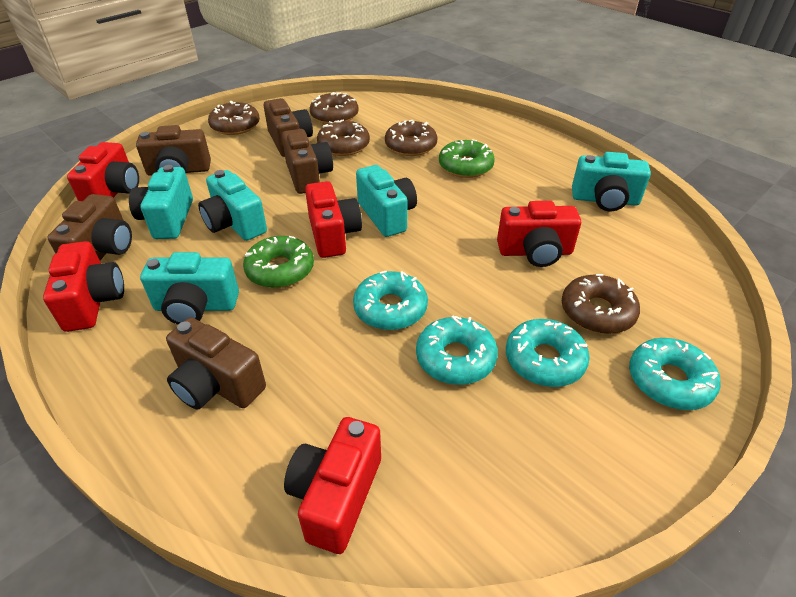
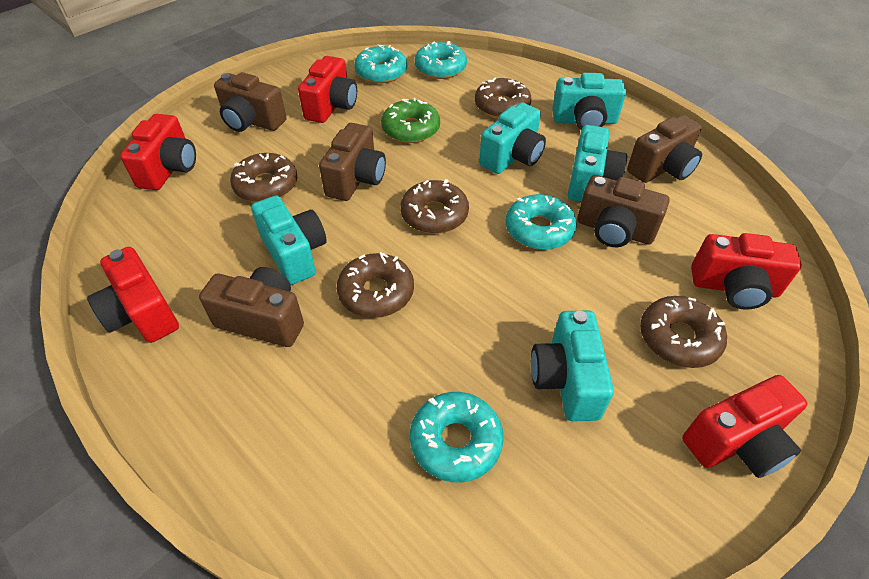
green donut: 2 -> 1

